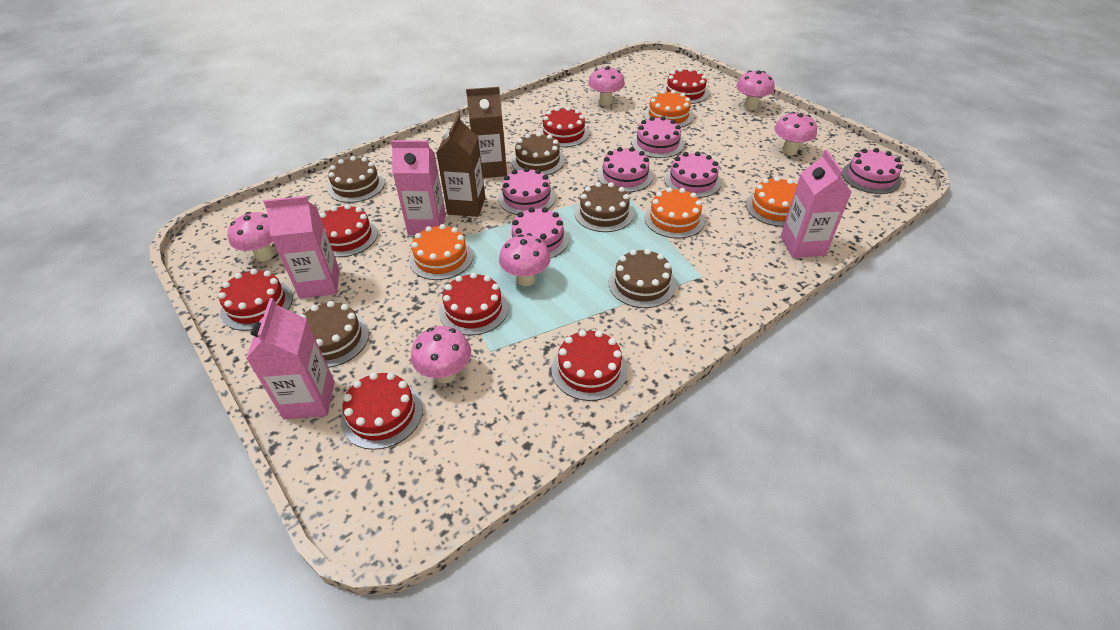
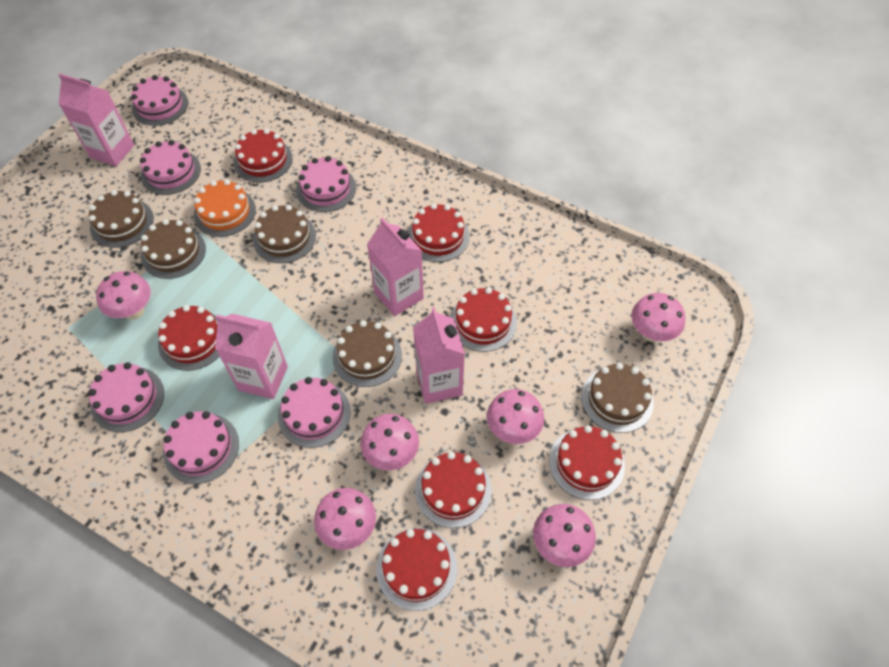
brown carton: 2 -> 0
orange cake: 4 -> 1

